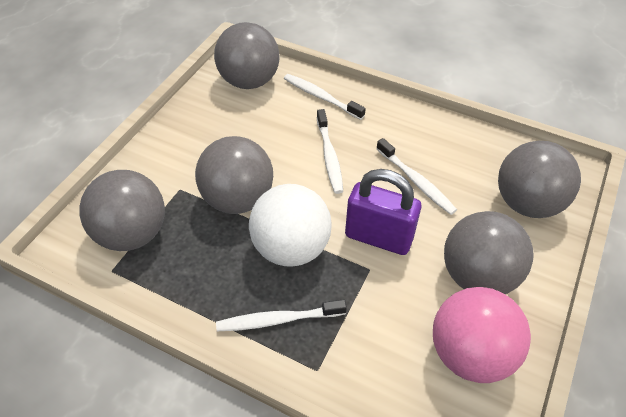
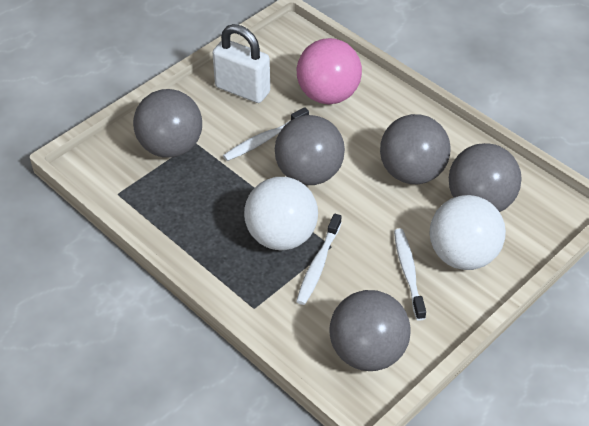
purple padlock: 1 -> 0
white ball: 1 -> 2
white padlock: 0 -> 1
white toothbrush: 4 -> 3

